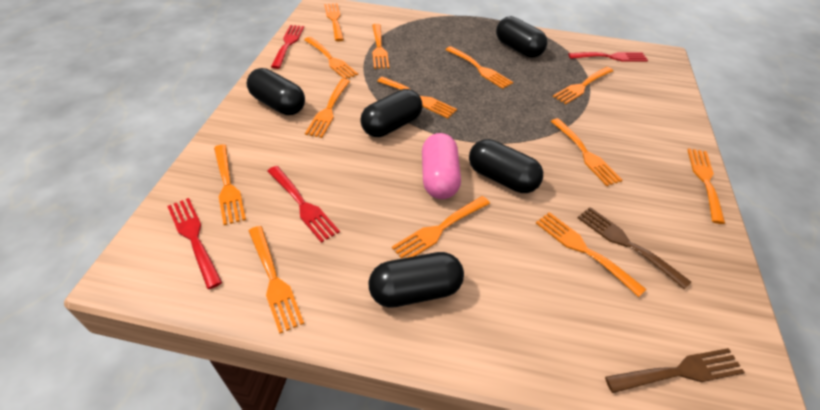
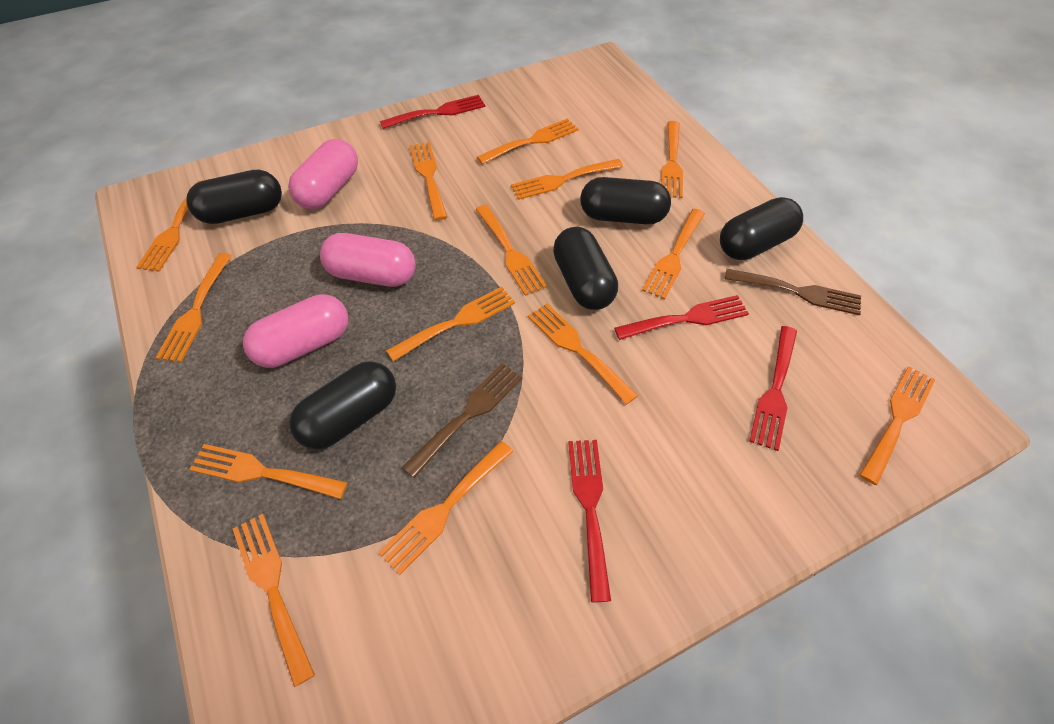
orange fork: 13 -> 14
pink capsule: 1 -> 3

